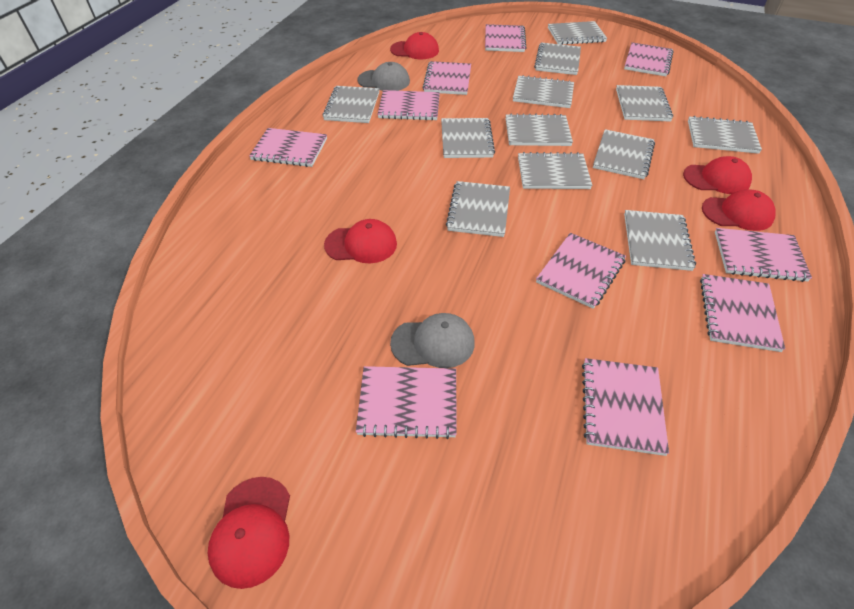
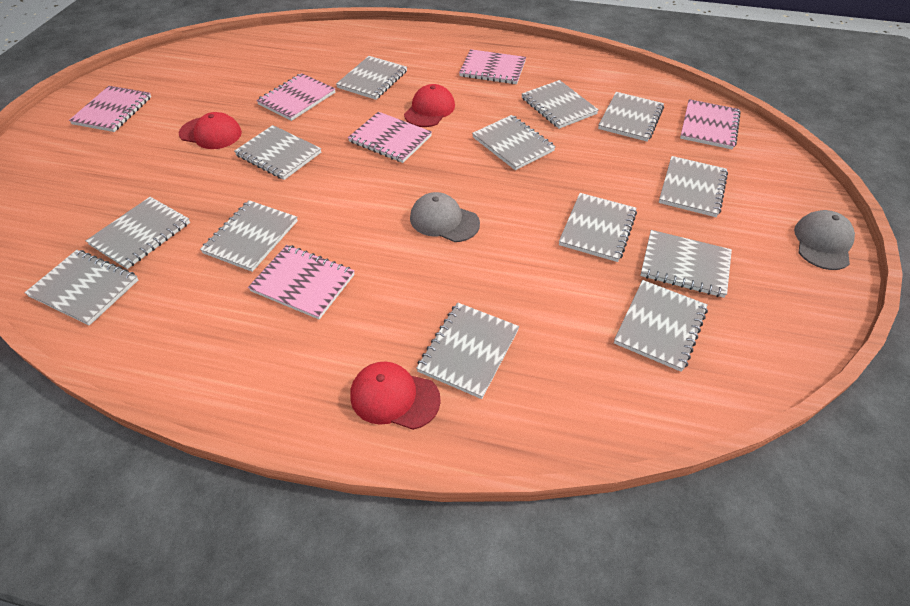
grey notebook: 12 -> 13
pink notebook: 10 -> 6
red cap: 5 -> 3

